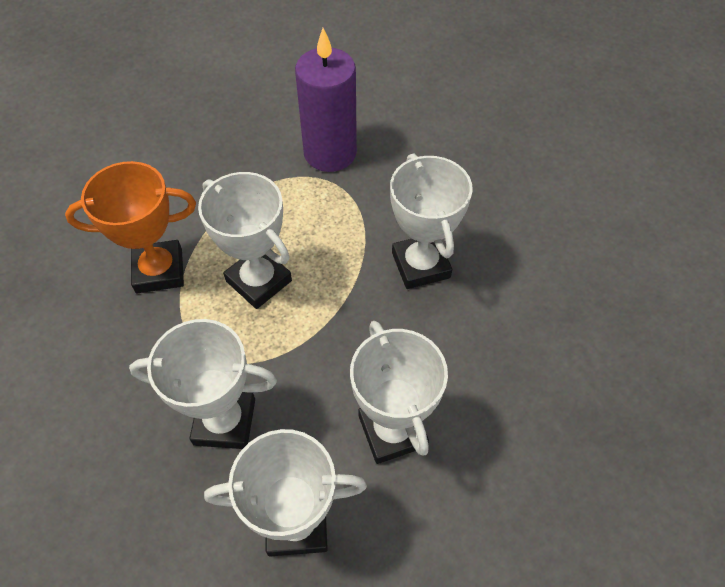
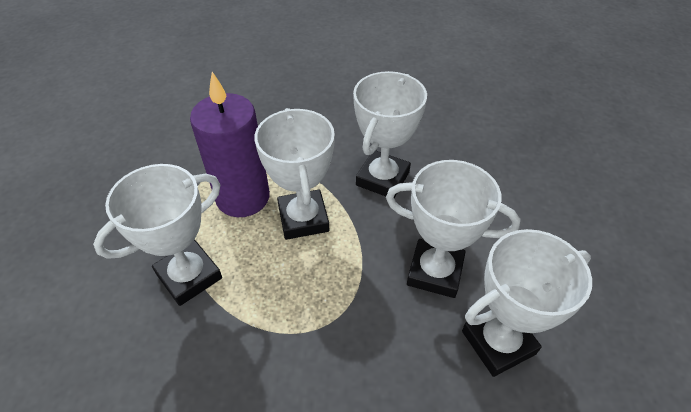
orange trophy: 1 -> 0

